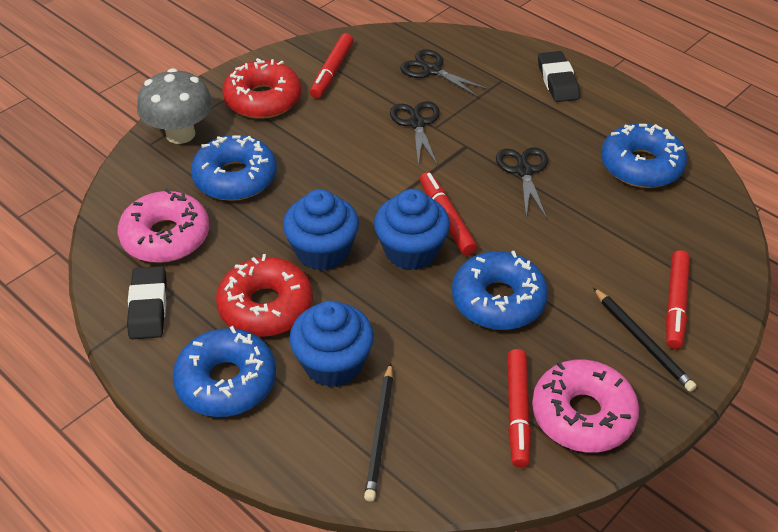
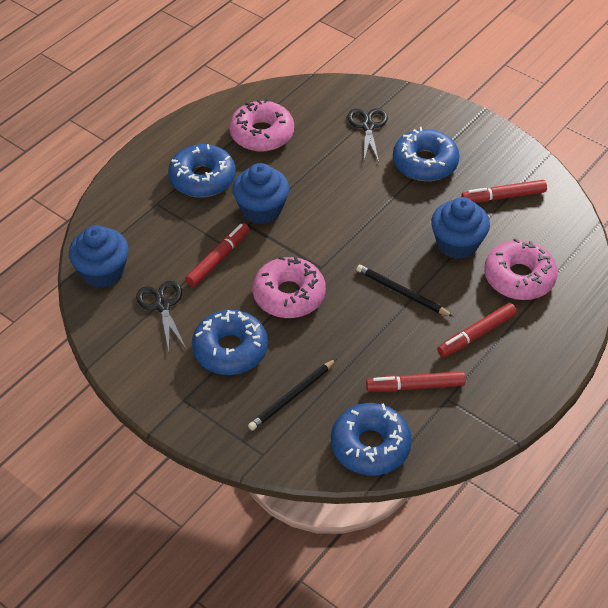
black eraser: 2 -> 0
black scissors: 3 -> 2
grey mushroom: 1 -> 0
pink donut: 2 -> 3
red donut: 2 -> 0

